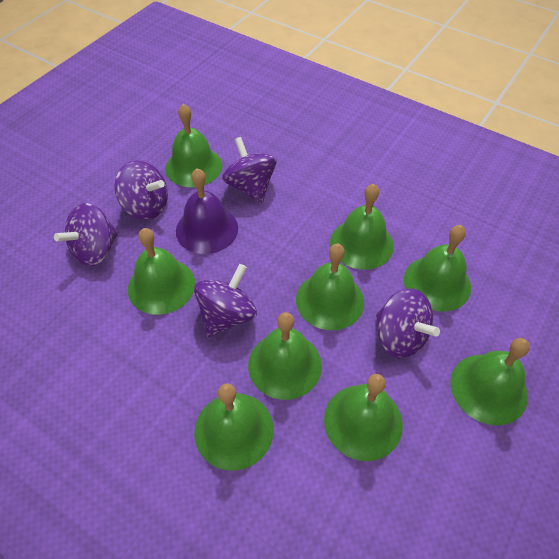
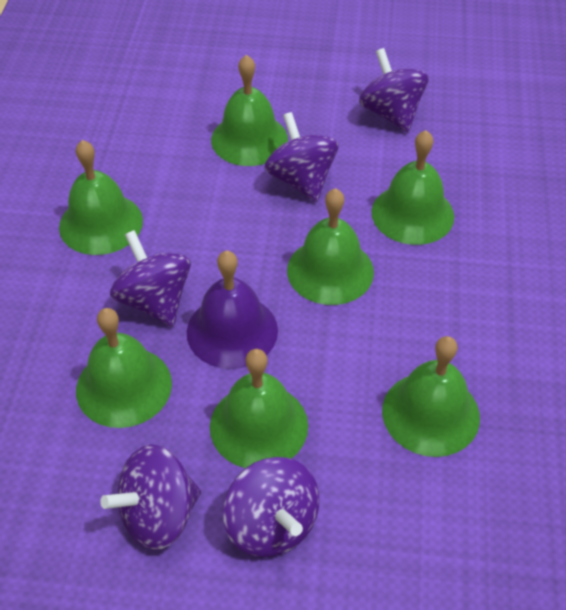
green bell: 9 -> 7

